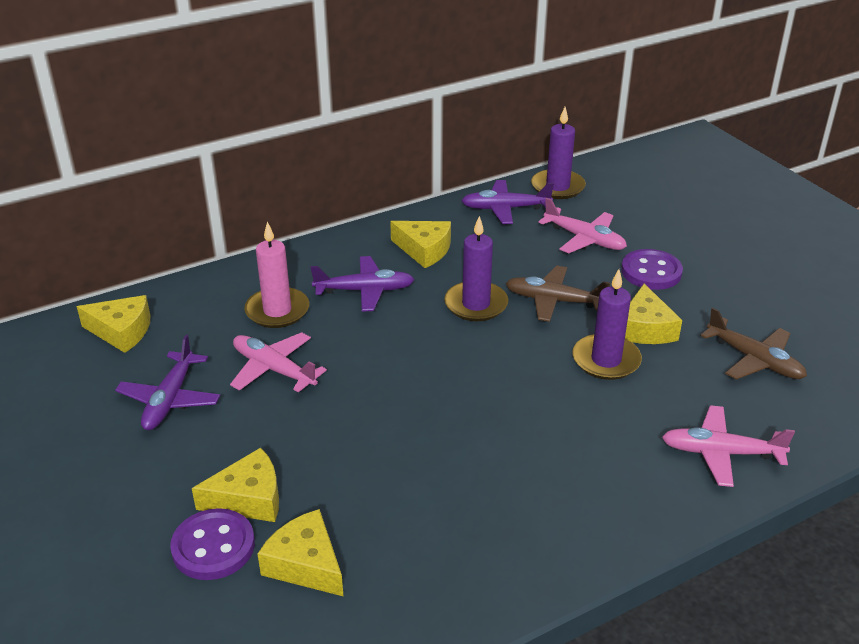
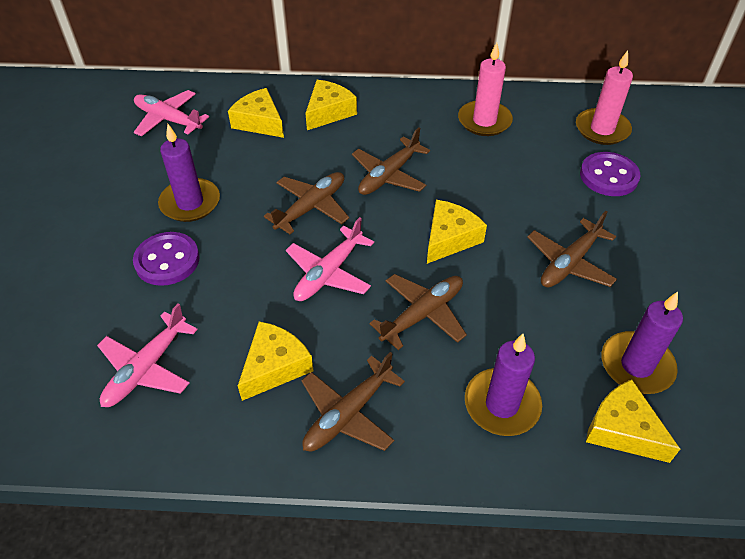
brown plane: 2 -> 5
pink candle: 1 -> 2
purple plane: 3 -> 0

